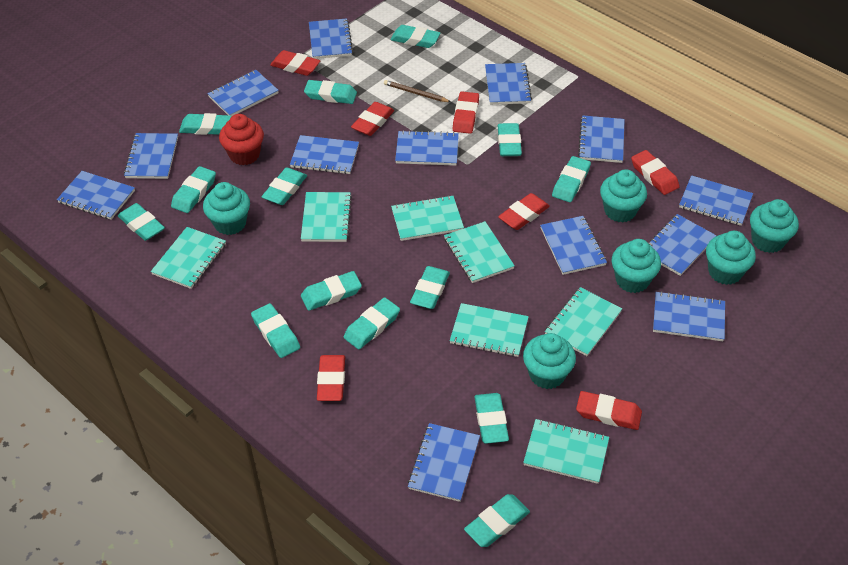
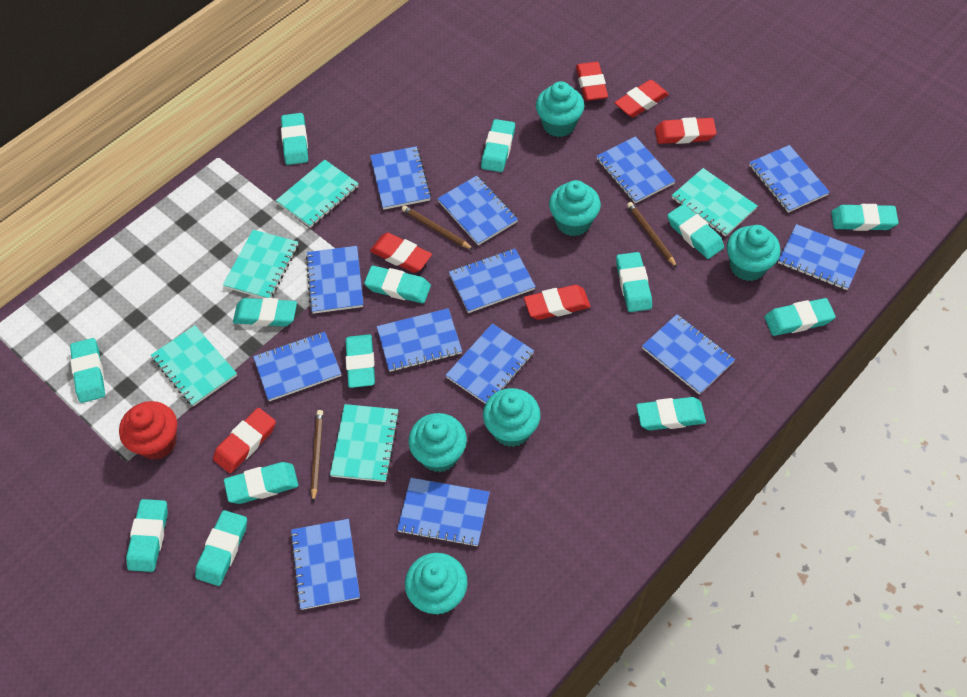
brown pencil: 1 -> 3
red eraser: 7 -> 6
turquoise notebook: 7 -> 5

